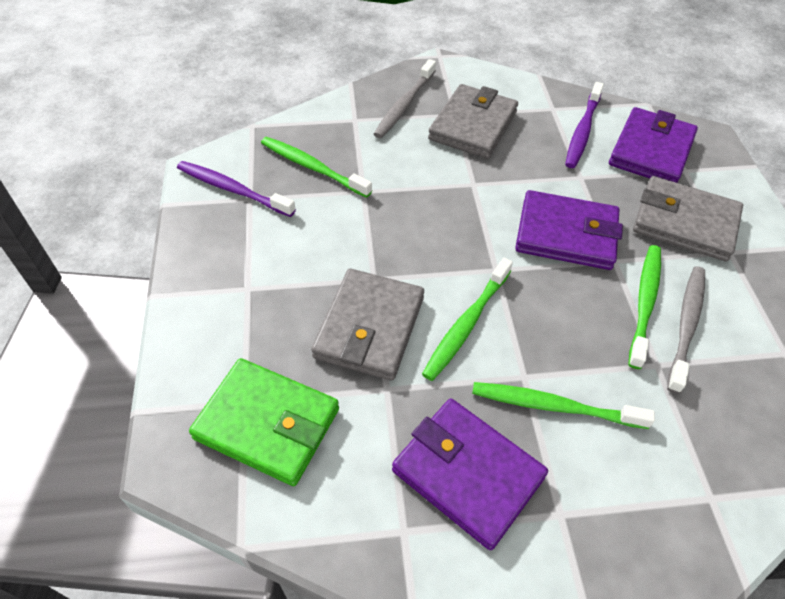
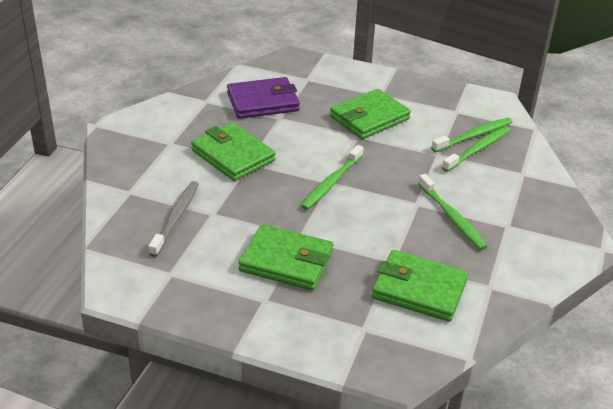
green wallet: 1 -> 4
grey toothbrush: 2 -> 1
grey wallet: 3 -> 0
purple toothbrush: 2 -> 0
purple wallet: 3 -> 1

